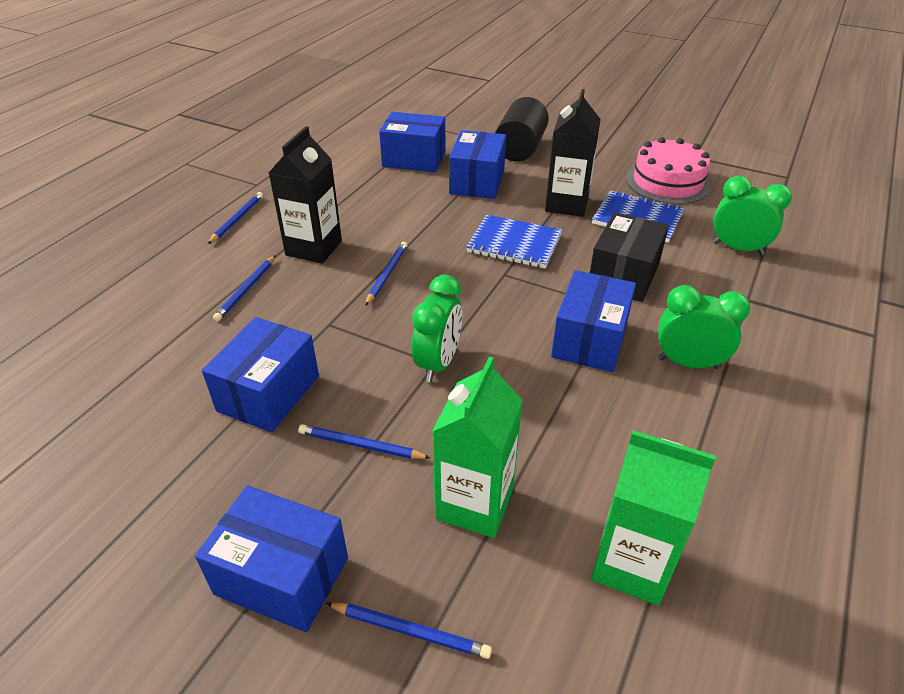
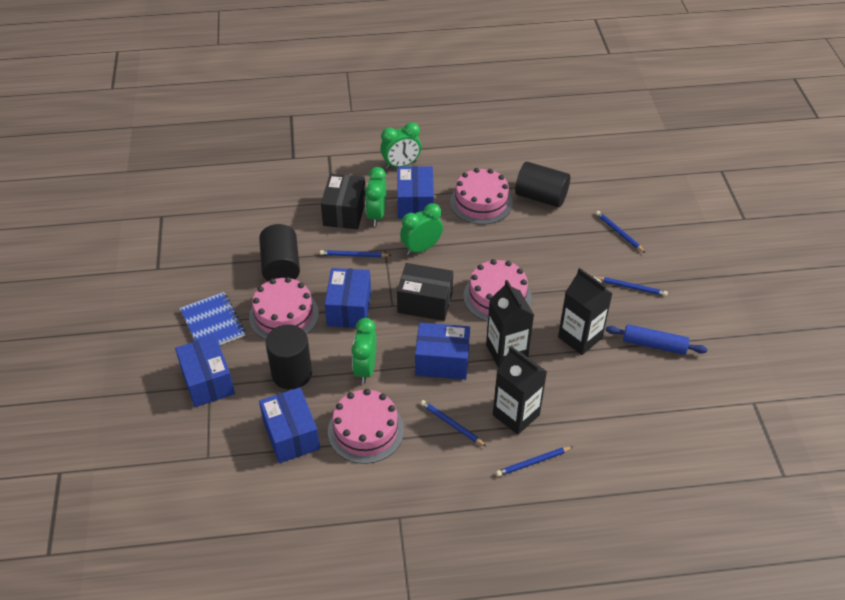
black box: 1 -> 2
black carton: 2 -> 3
black cylinder: 1 -> 3
blue notebook: 2 -> 1
blue rolling pin: 0 -> 1
green carton: 2 -> 0
green clock: 3 -> 4
pink cake: 1 -> 4

